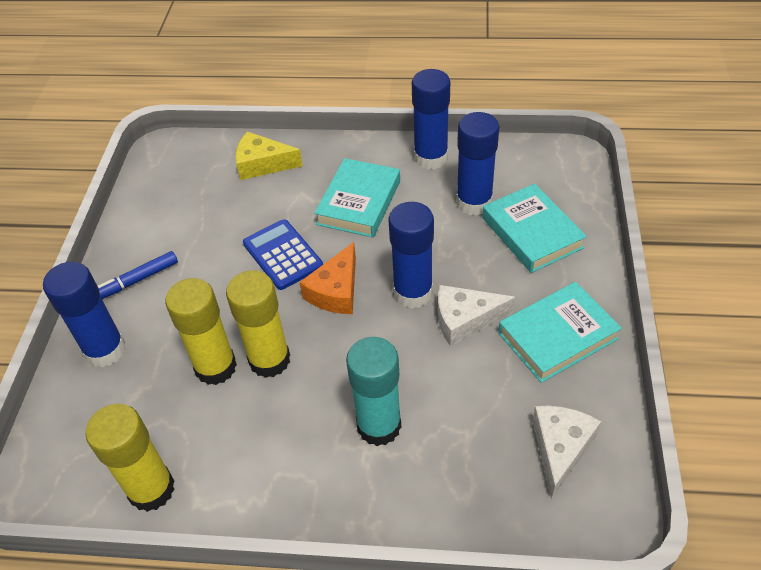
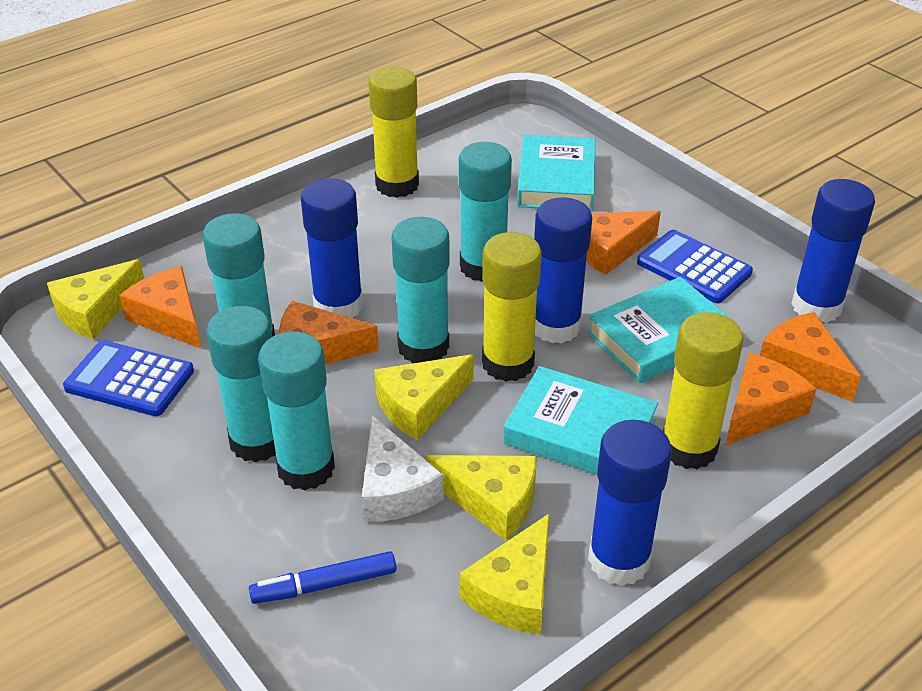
blue calculator: 1 -> 2
orange cheese: 1 -> 5
turquoise glue stick: 1 -> 5
white cheese: 2 -> 1
yellow cheese: 1 -> 4

